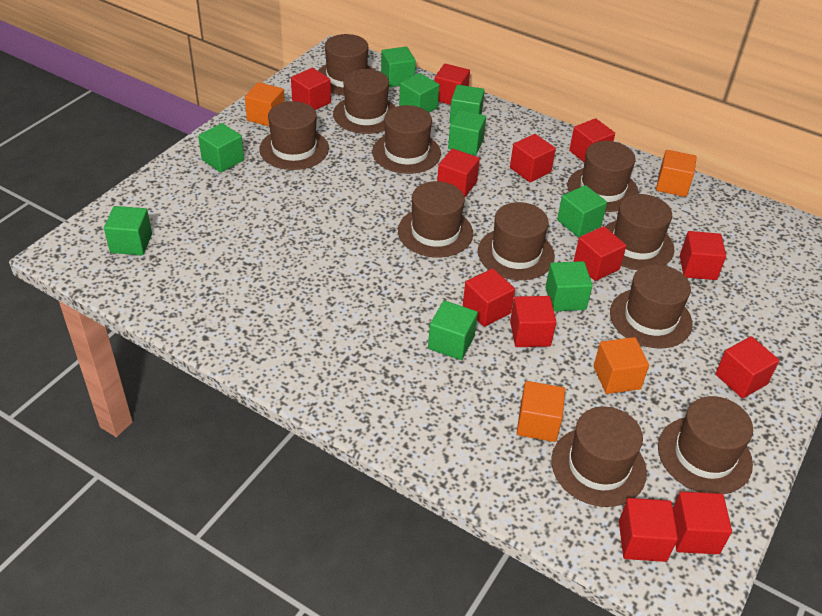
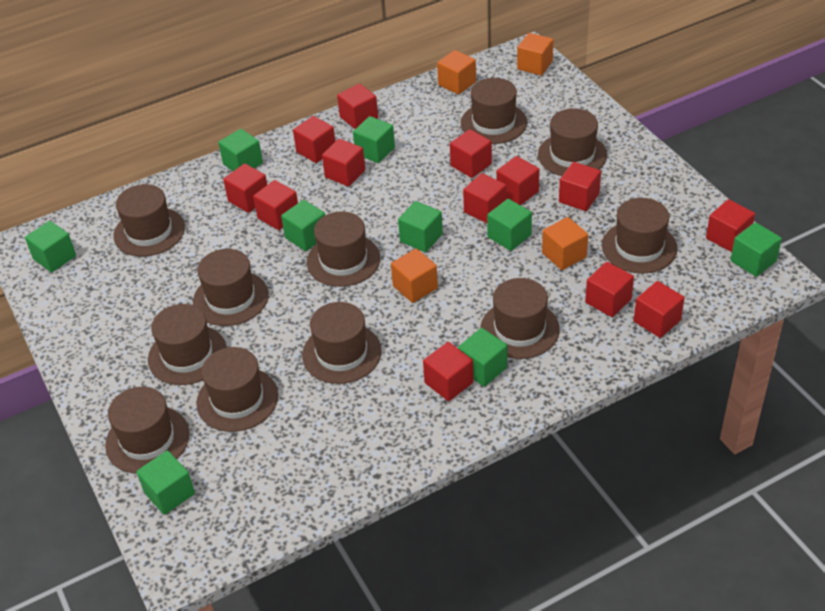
red cube: 12 -> 13

